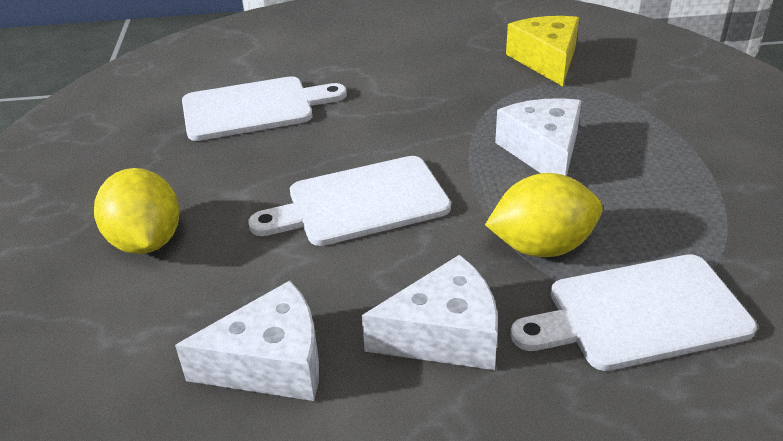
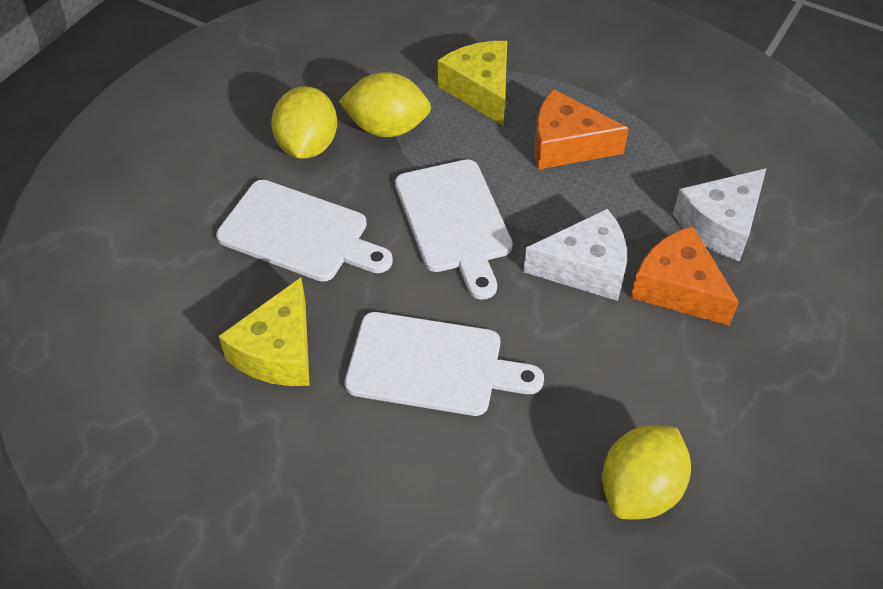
orange cheese: 0 -> 2
white cheese: 3 -> 2
yellow cheese: 1 -> 2
yellow lemon: 2 -> 3

